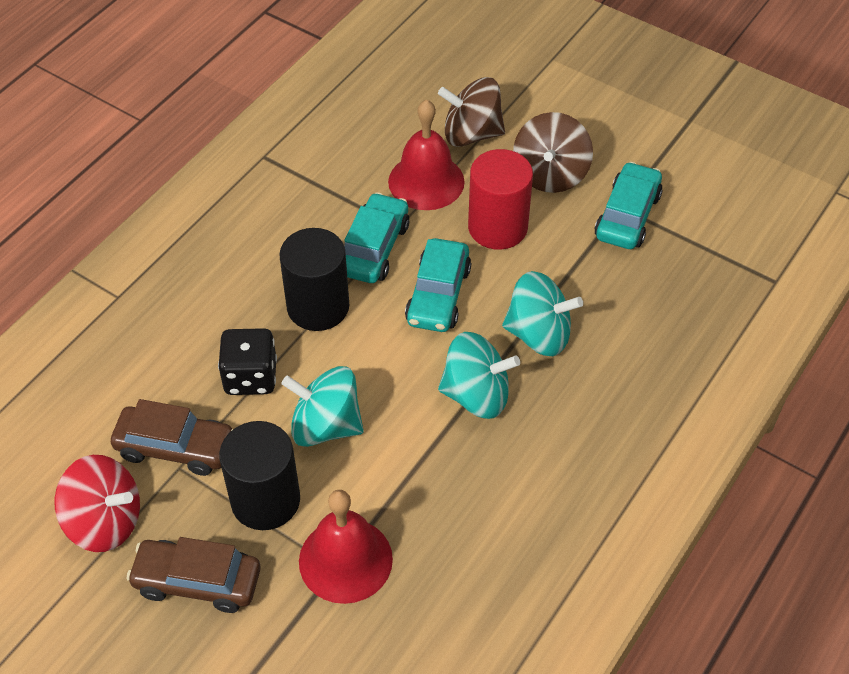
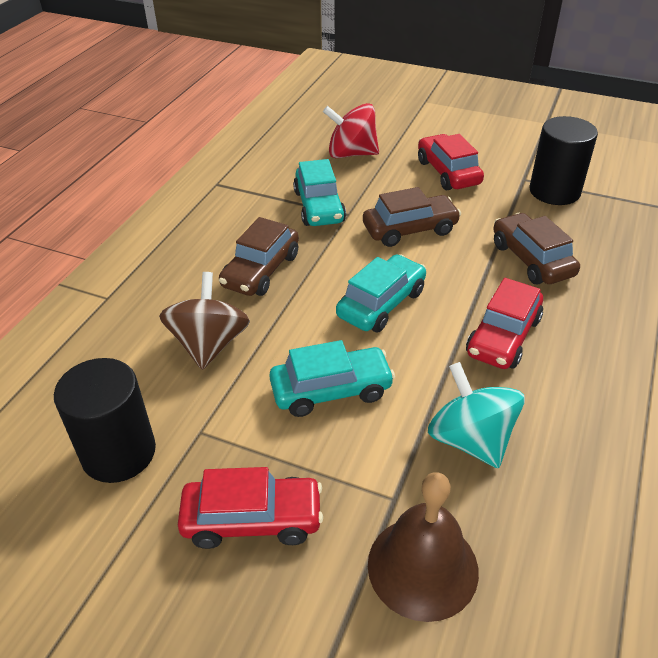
black dice: 1 -> 0
brown bell: 0 -> 1
brown car: 2 -> 3
brown spinning top: 2 -> 1
red bell: 2 -> 0
red car: 0 -> 3
red cylinder: 1 -> 0
turquoise spinning top: 3 -> 1

